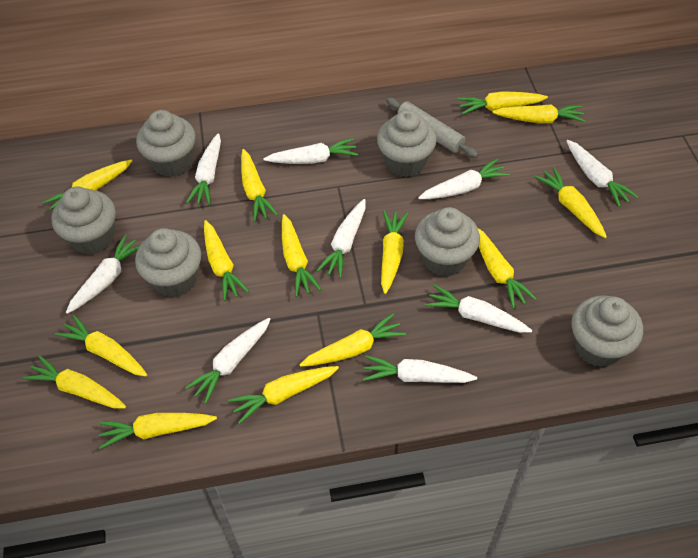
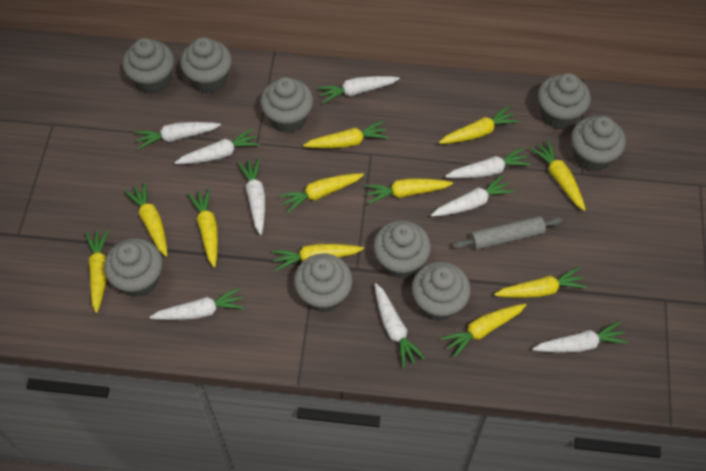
grey cupcake: 6 -> 9
yellow carrot: 14 -> 11

